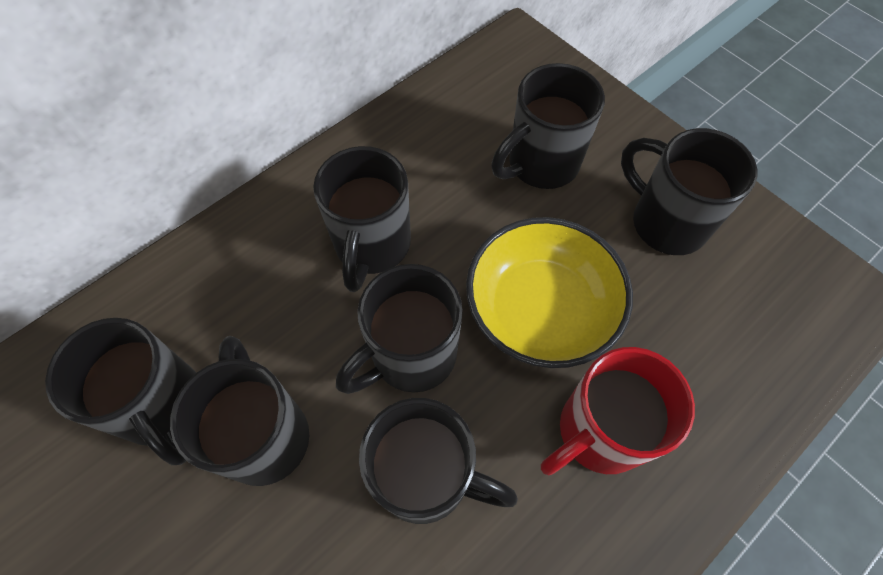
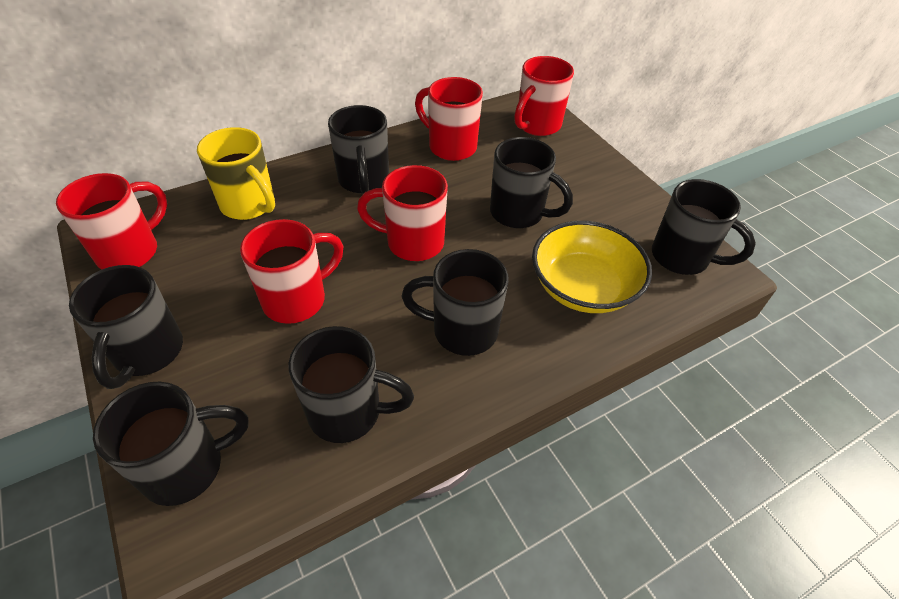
red mug: 1 -> 5
yellow mug: 0 -> 1

